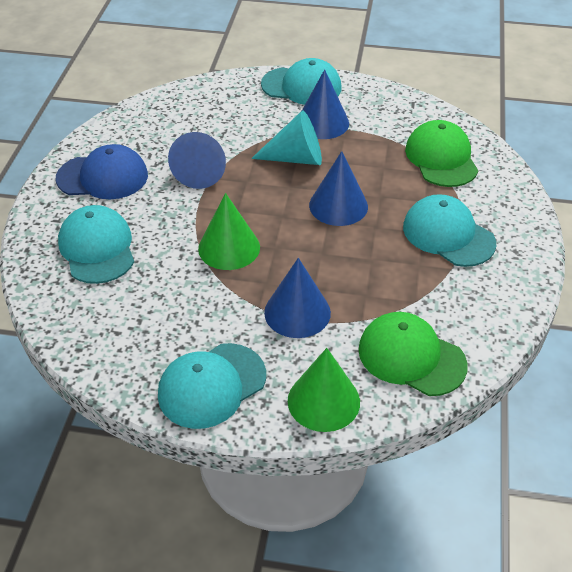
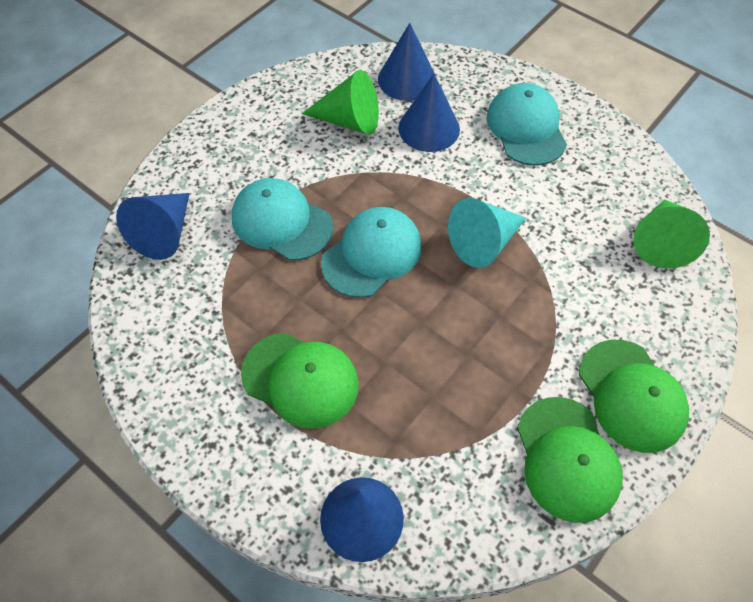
blue cap: 1 -> 0
green cap: 2 -> 3
turquoise cap: 4 -> 3

